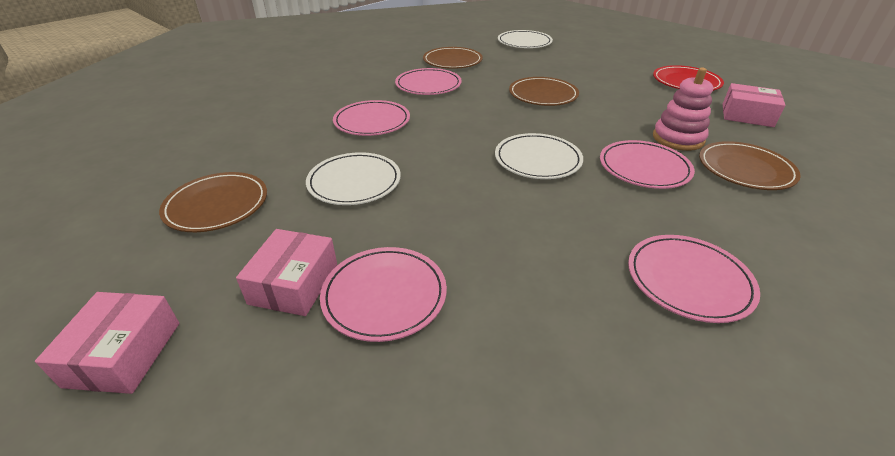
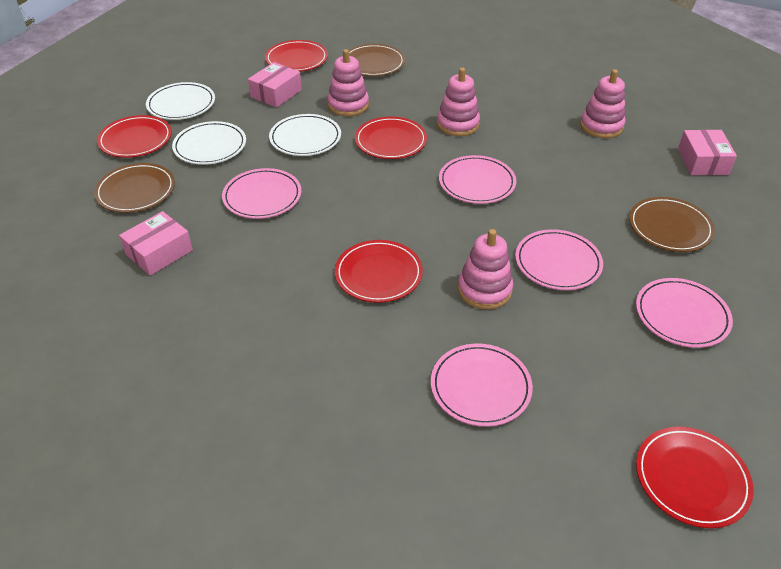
brown plate: 4 -> 3
pink stacking toy: 1 -> 4
red plate: 1 -> 5

